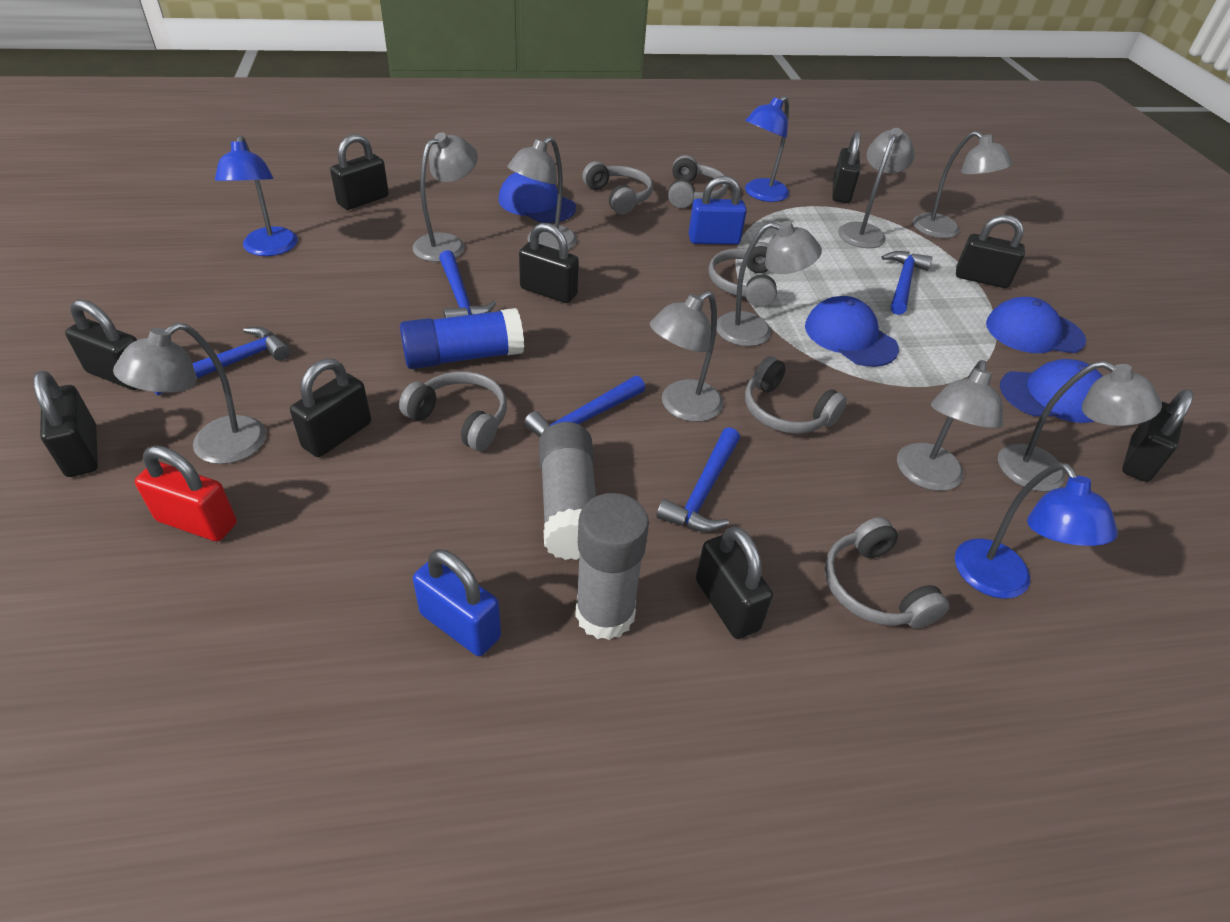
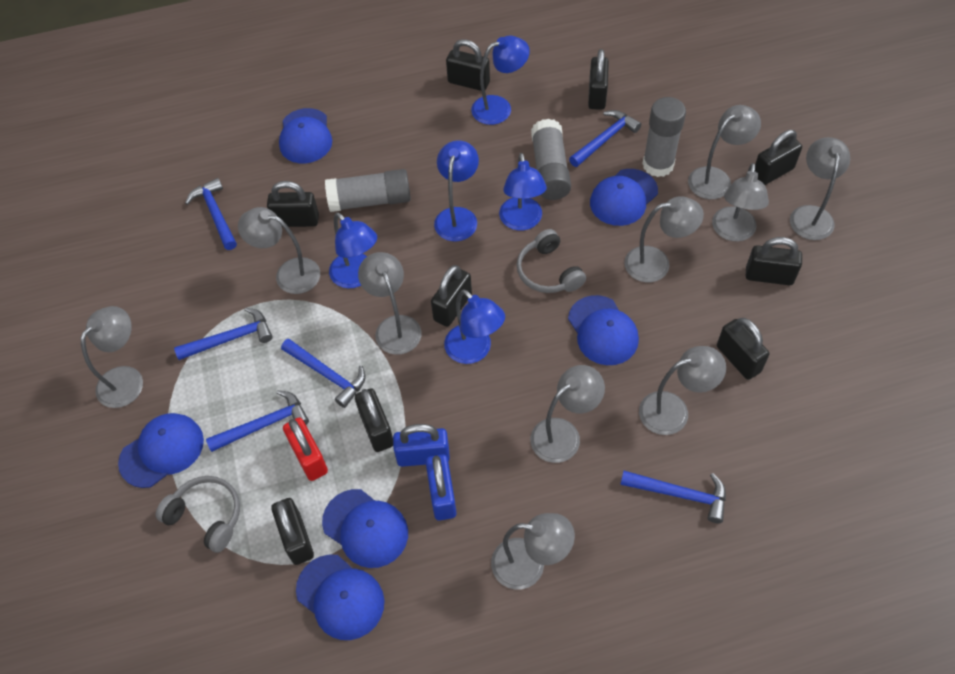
blue cap: 4 -> 6
blue glue stick: 1 -> 0
blue hammer: 5 -> 6
blue lamp: 3 -> 5
grey glue stick: 2 -> 3
grey headphones: 6 -> 2
grey lamp: 9 -> 10

